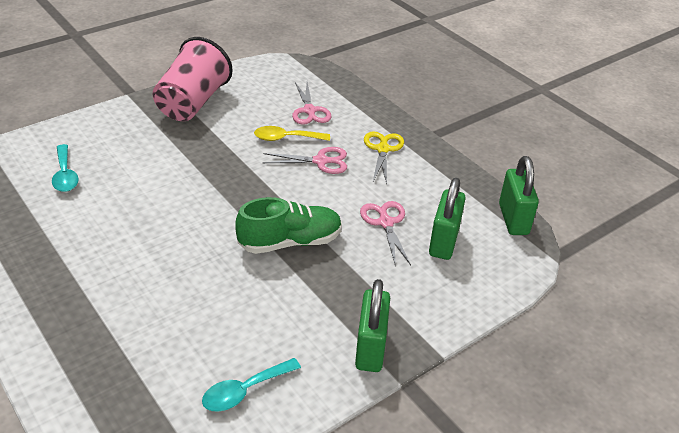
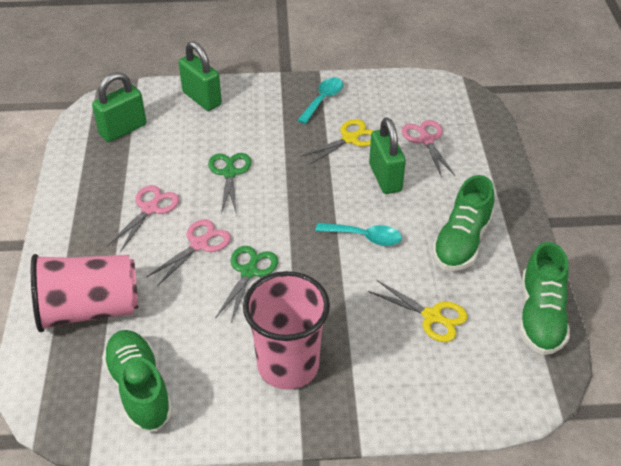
green scissors: 0 -> 2
green shoe: 1 -> 3
pink cup: 1 -> 2
yellow scissors: 1 -> 2
yellow spoon: 1 -> 0

